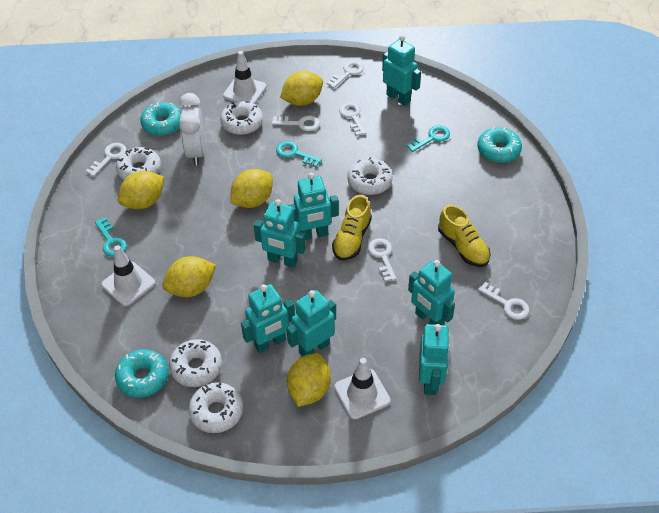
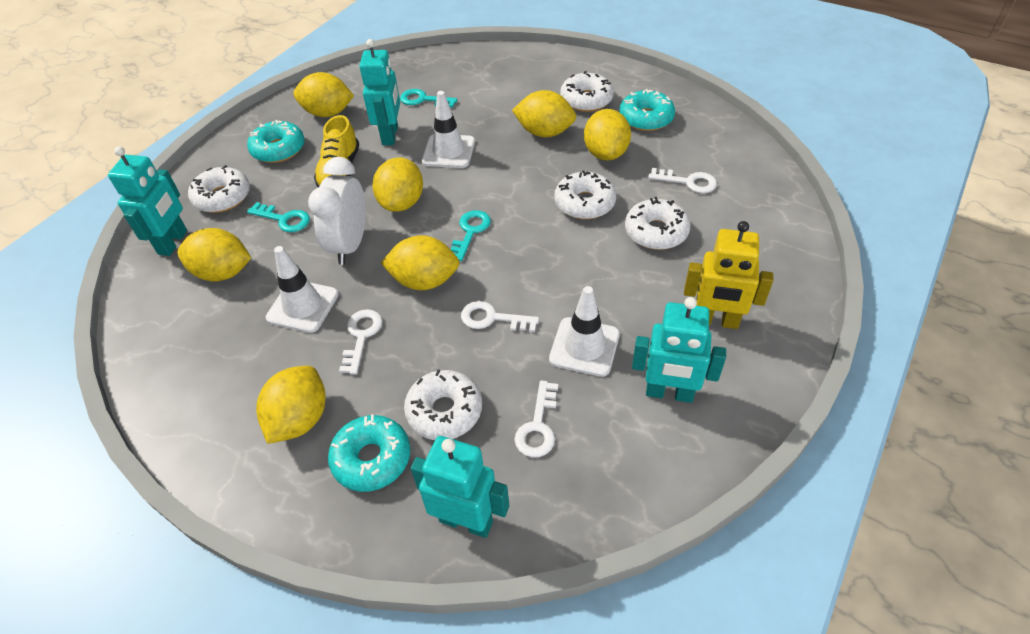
turquoise robot: 7 -> 4
white key: 6 -> 4
yellow lemon: 5 -> 7
yellow robot: 0 -> 1
yellow shoe: 2 -> 1

